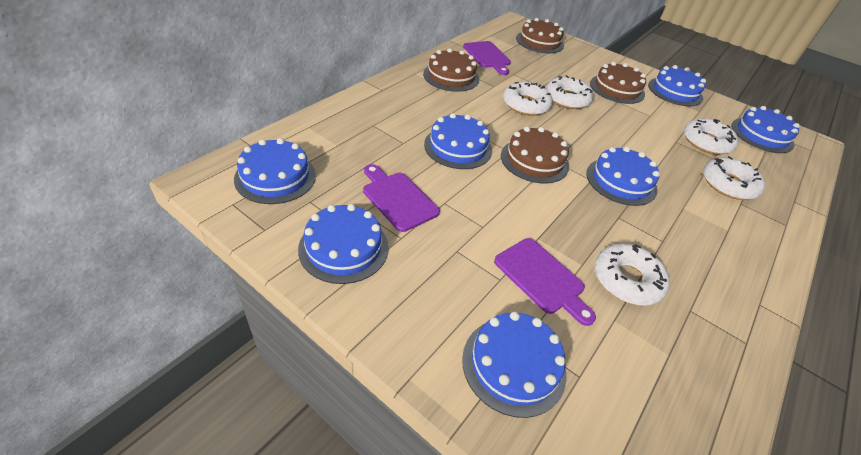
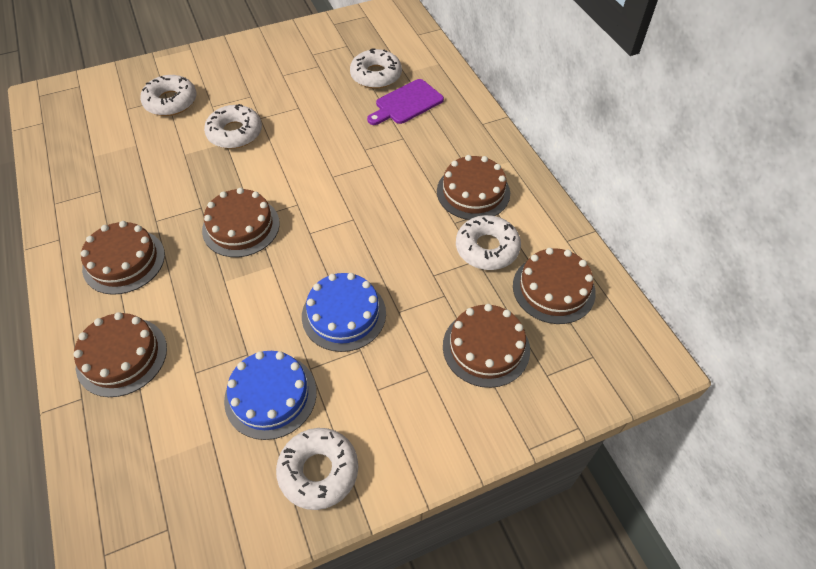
blue cake: 7 -> 2
brown cake: 4 -> 6
purple cutting board: 3 -> 1

